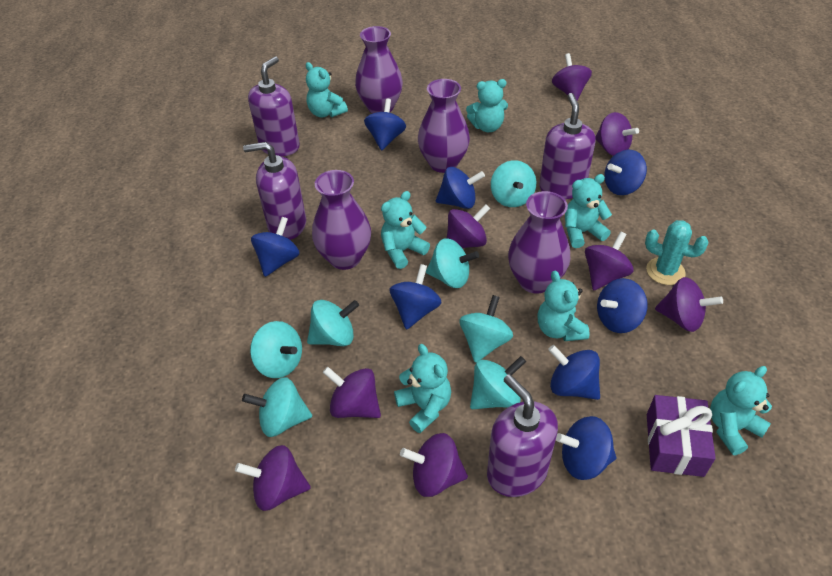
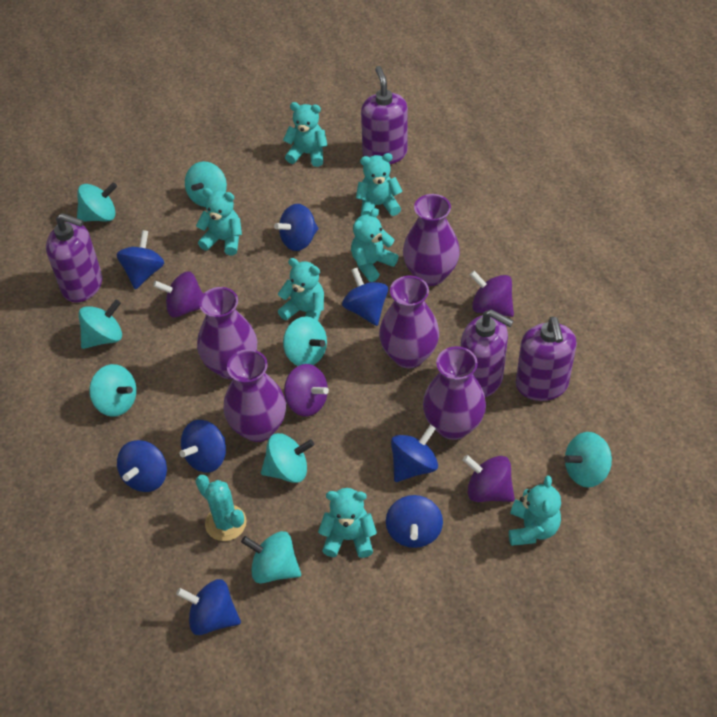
purple gift: 1 -> 0
purple spinning top: 8 -> 4
purple vase: 4 -> 5
turquoise spinning top: 7 -> 8

